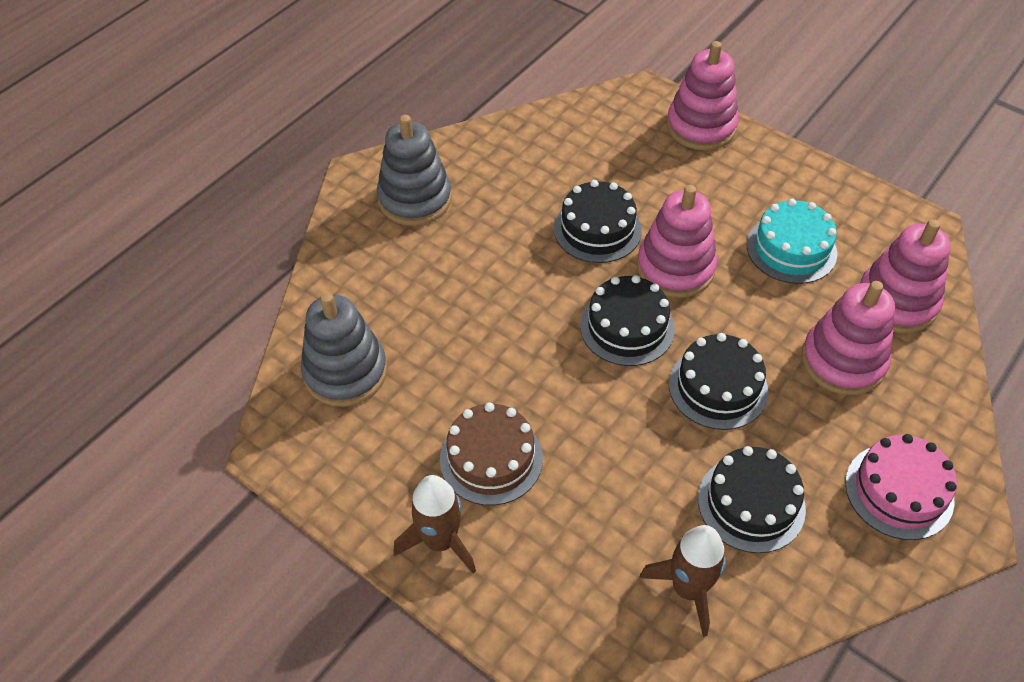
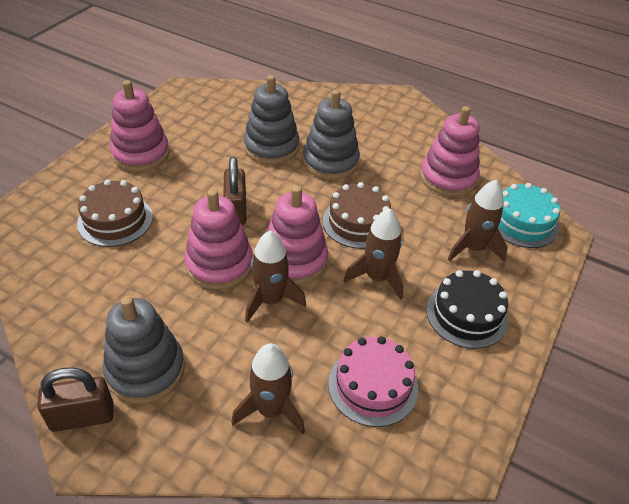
black cake: 4 -> 1
brown cake: 1 -> 2
brown padlock: 0 -> 2
brown rocket: 2 -> 4
grey stacking toy: 2 -> 3

